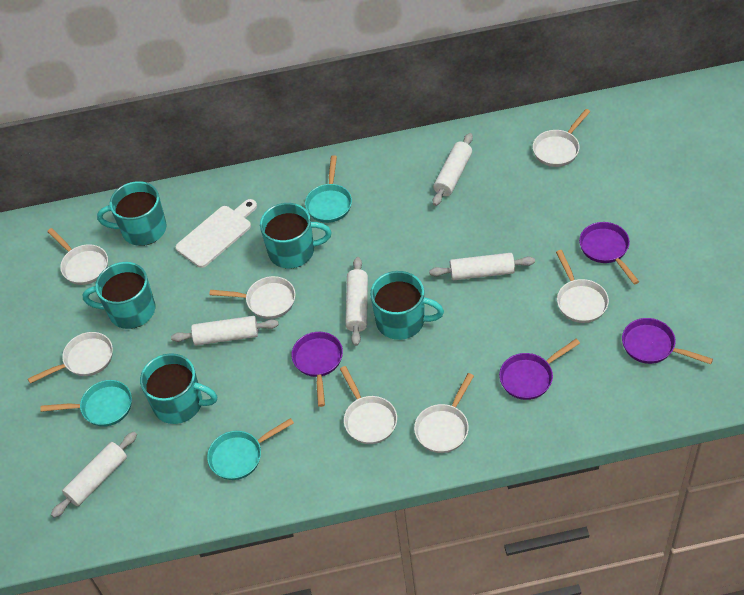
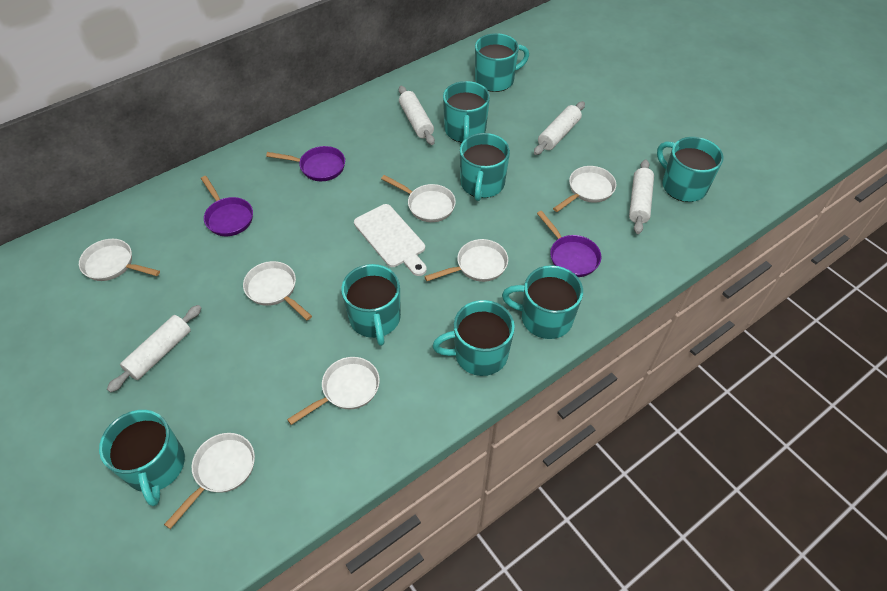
purple pan: 4 -> 3
turquoise mug: 5 -> 8
turquoise pan: 3 -> 0
white rolling pin: 5 -> 4

